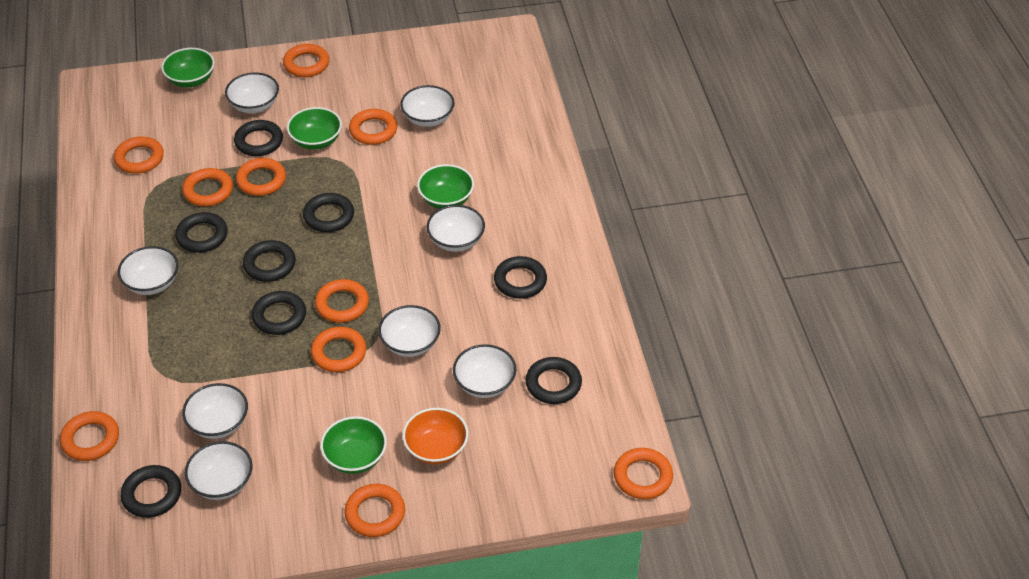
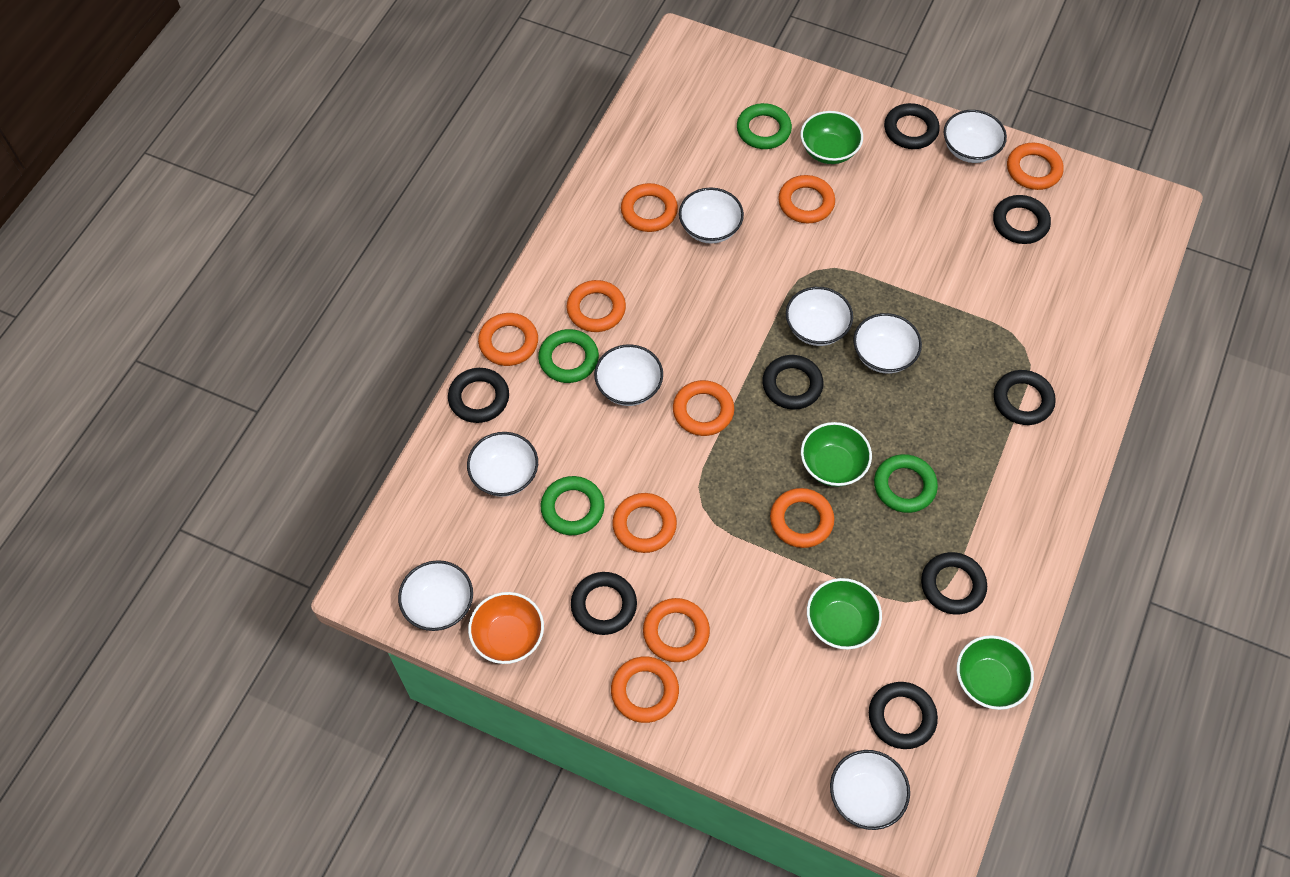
green ring: 0 -> 4

